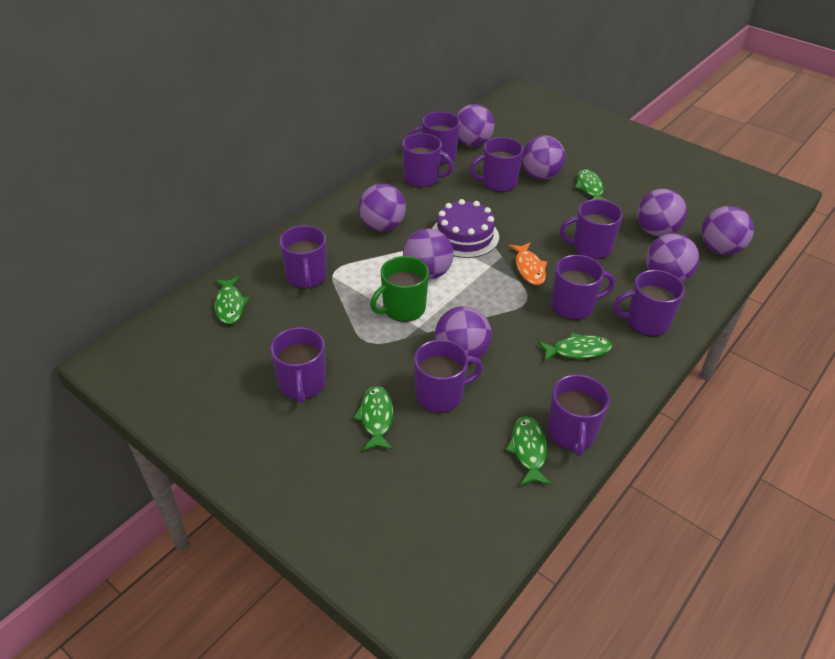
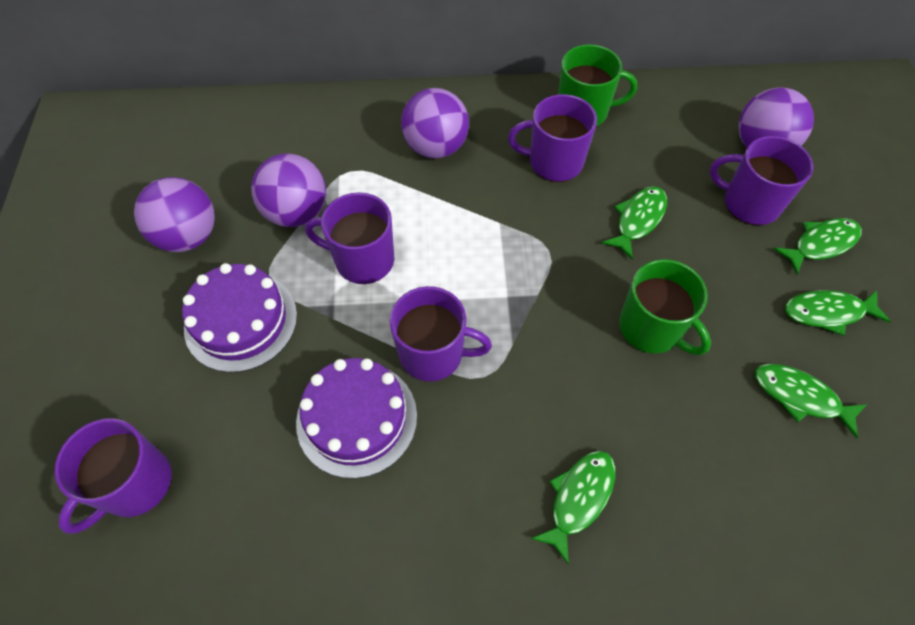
green mug: 1 -> 2
orange fish: 1 -> 0
purple ball: 8 -> 4
purple cake: 1 -> 2
purple mug: 10 -> 5

